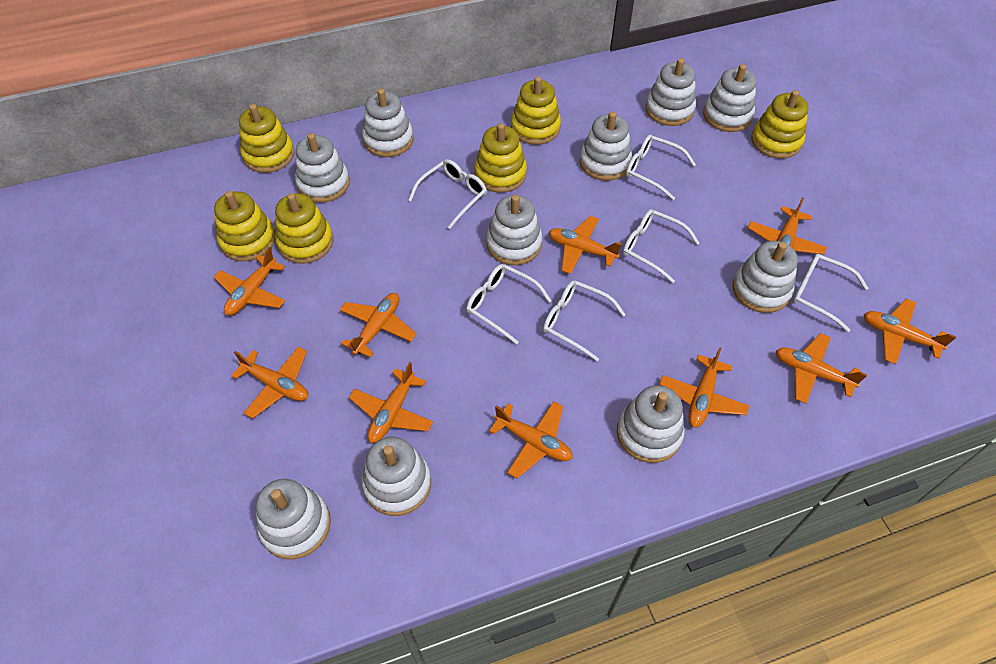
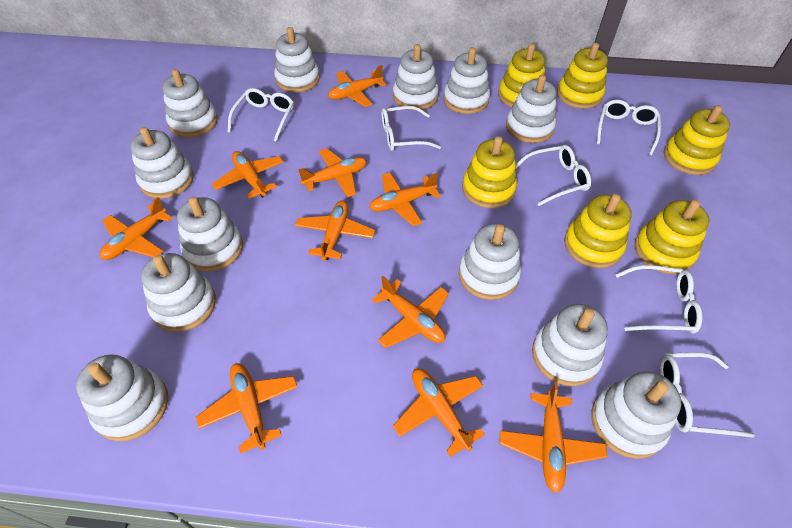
white stacking toy: 10 -> 12

